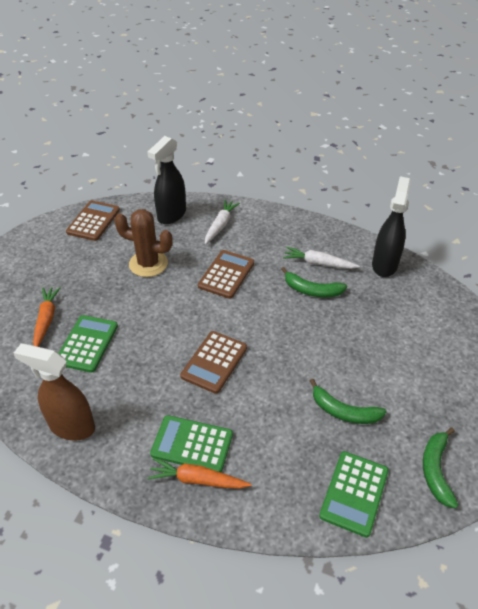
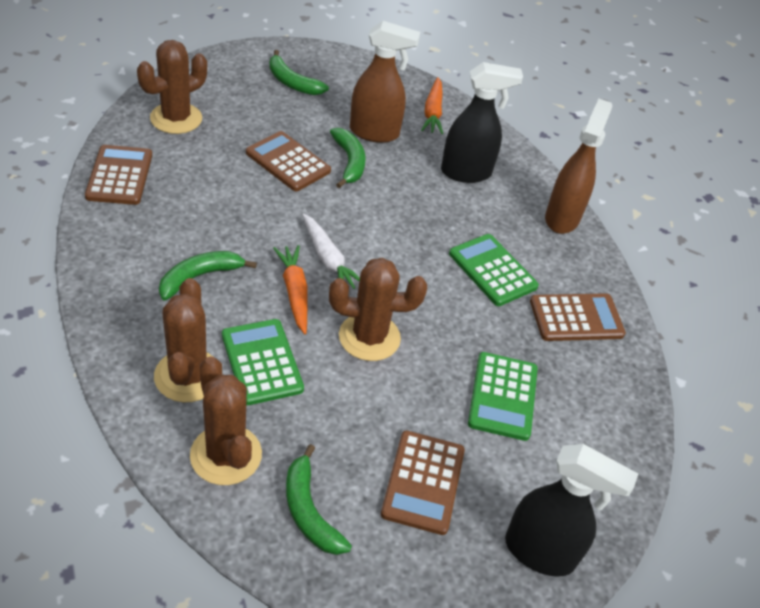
brown cactus: 1 -> 4
brown calculator: 3 -> 4
brown spray bottle: 1 -> 2
green banana: 3 -> 4
white carrot: 2 -> 1

